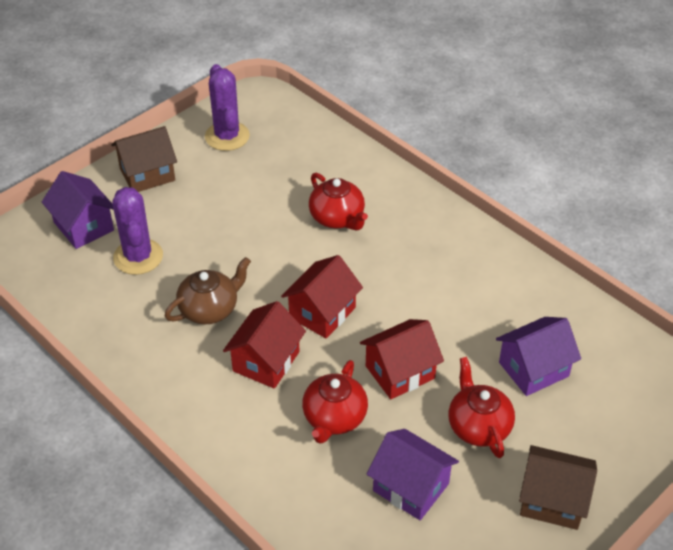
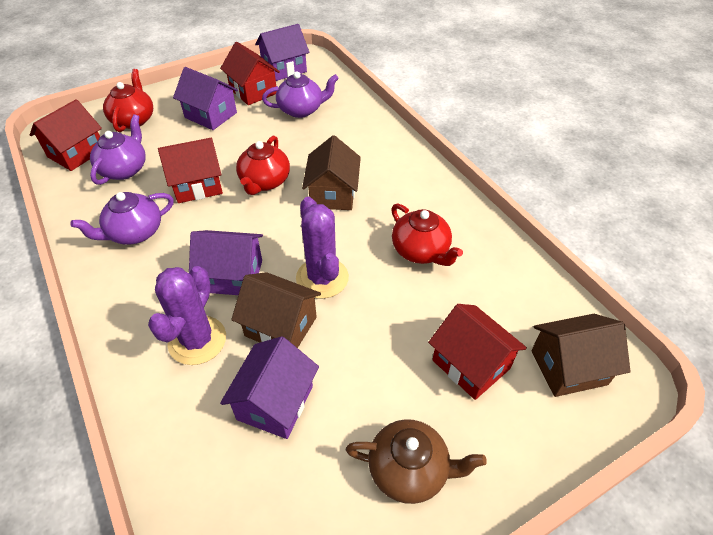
brown house: 2 -> 3
purple house: 3 -> 4
purple teapot: 0 -> 3
red house: 3 -> 4

